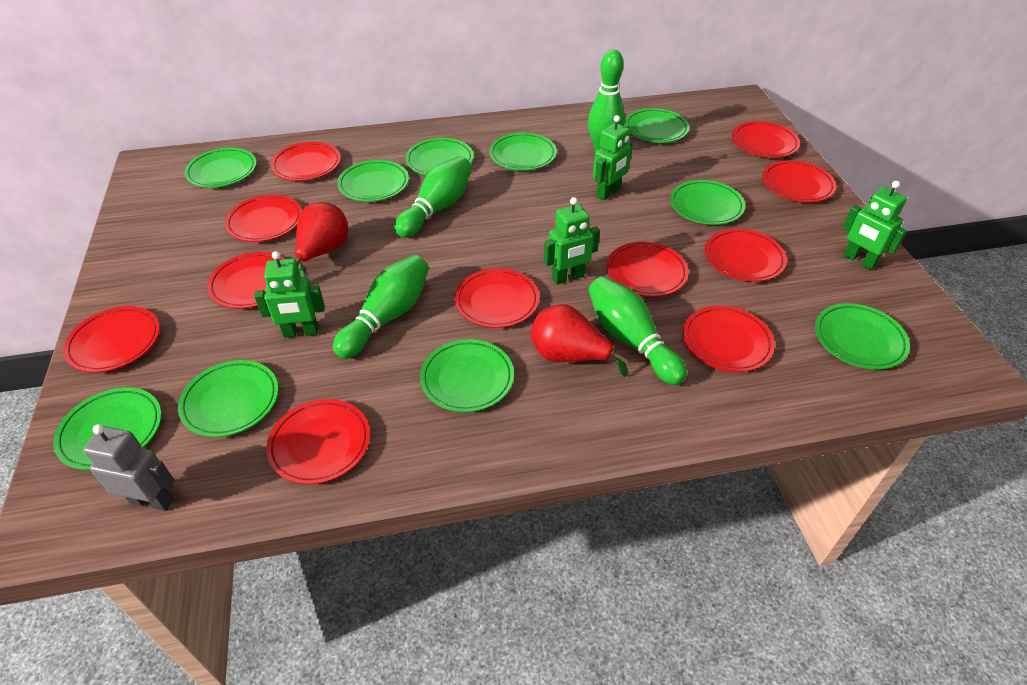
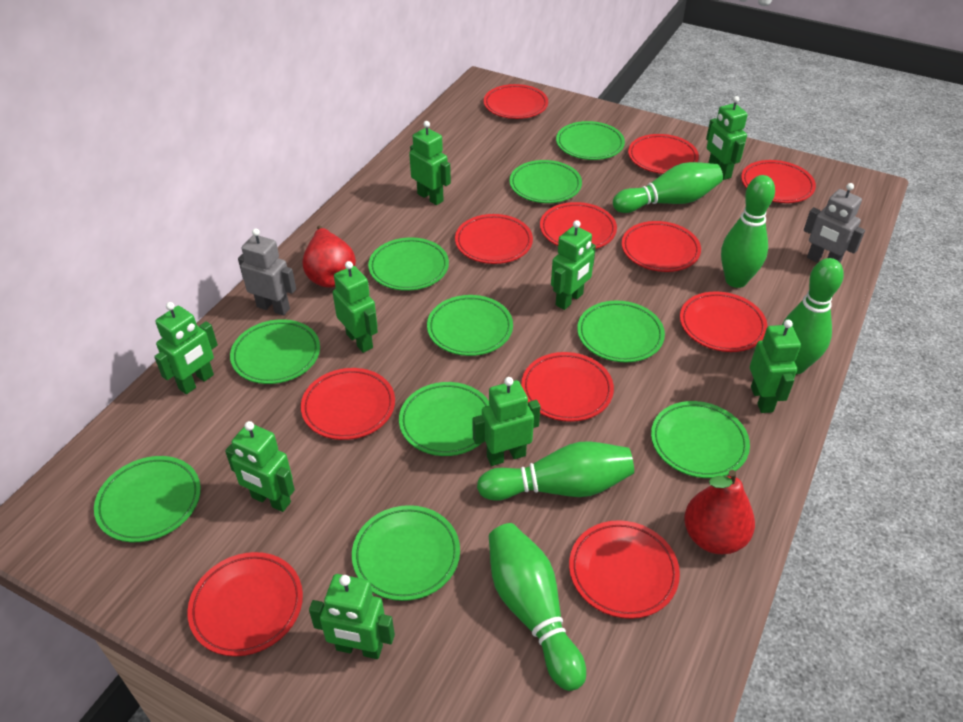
green bowling pin: 4 -> 5
green robot: 4 -> 9
grey robot: 1 -> 2

